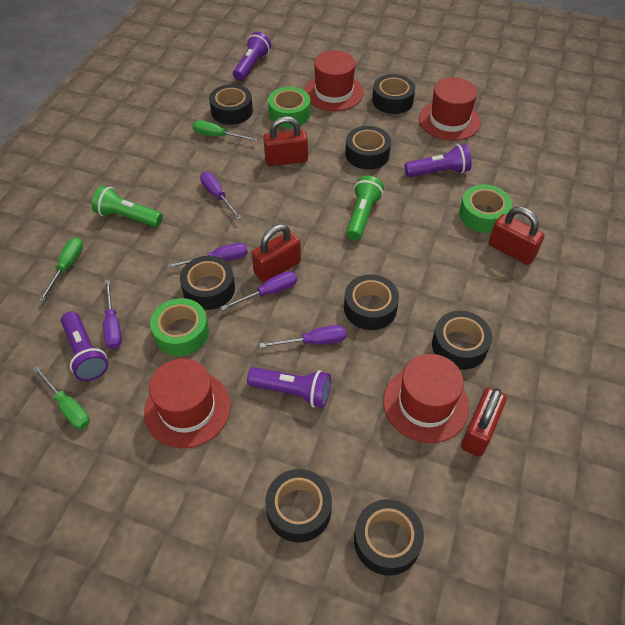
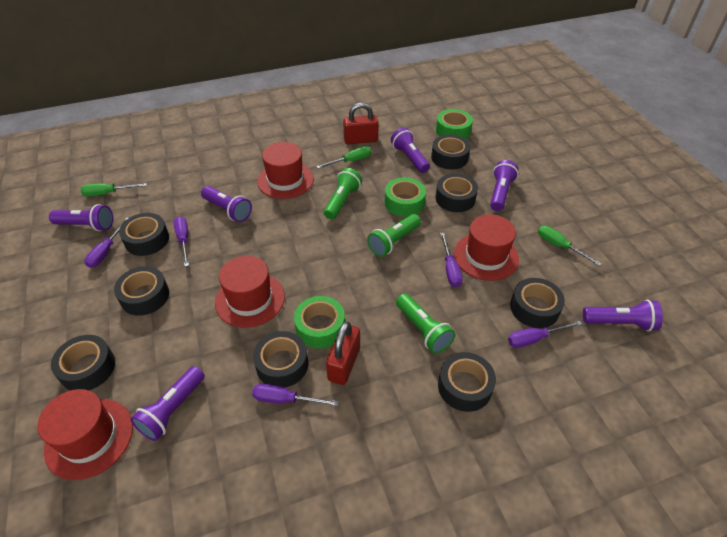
green flashlight: 2 -> 3
purple flashlight: 4 -> 6
red padlock: 4 -> 2

